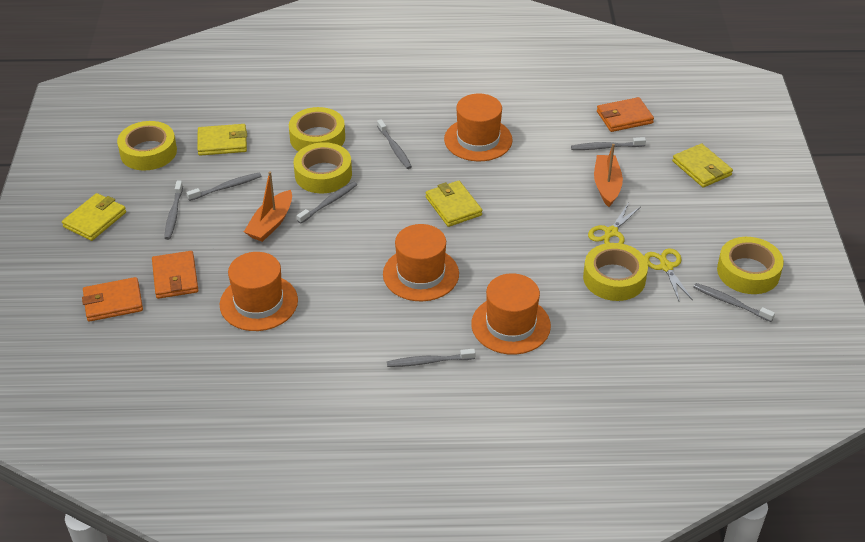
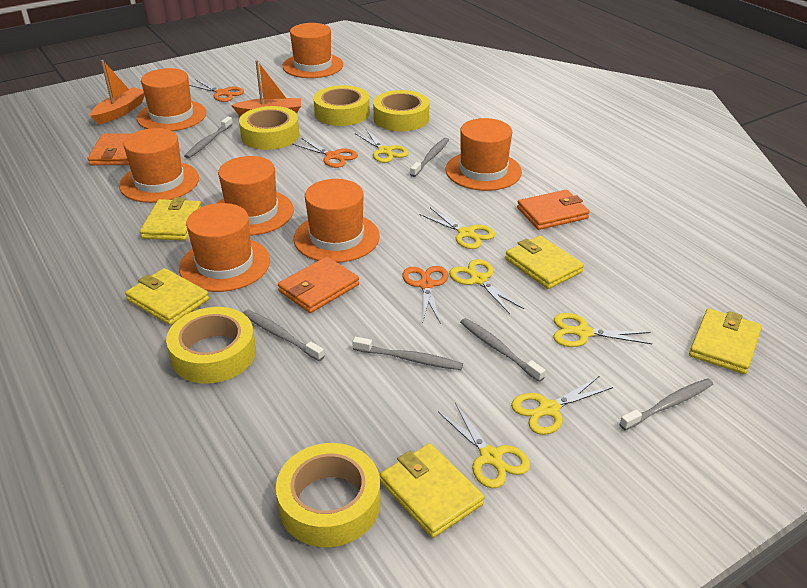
grey toothbrush: 7 -> 6
orange hat: 4 -> 7
orange scissors: 0 -> 3
yellow scissors: 2 -> 6
yellow wallet: 4 -> 5

